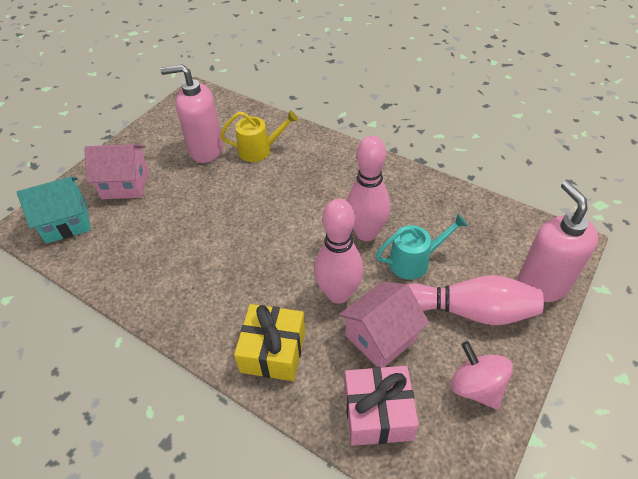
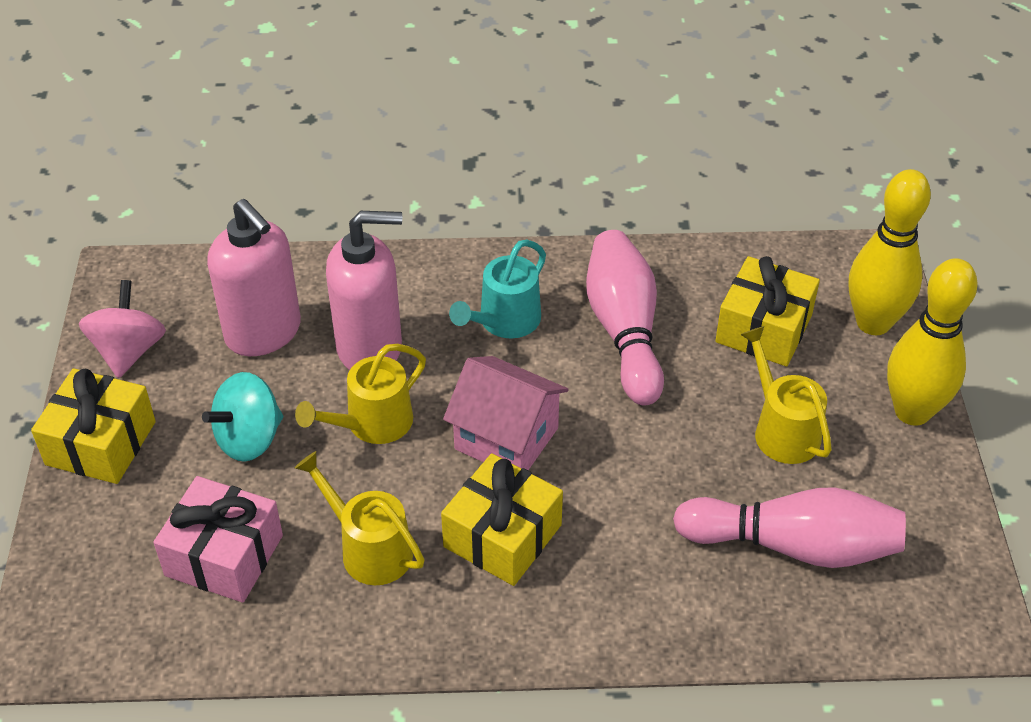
pink bowling pin: 3 -> 2
pink house: 2 -> 1
turquoise house: 1 -> 0
turquoise spinning top: 0 -> 1
yellow bowling pin: 0 -> 2
yellow gift: 1 -> 3
yellow watering can: 1 -> 3

